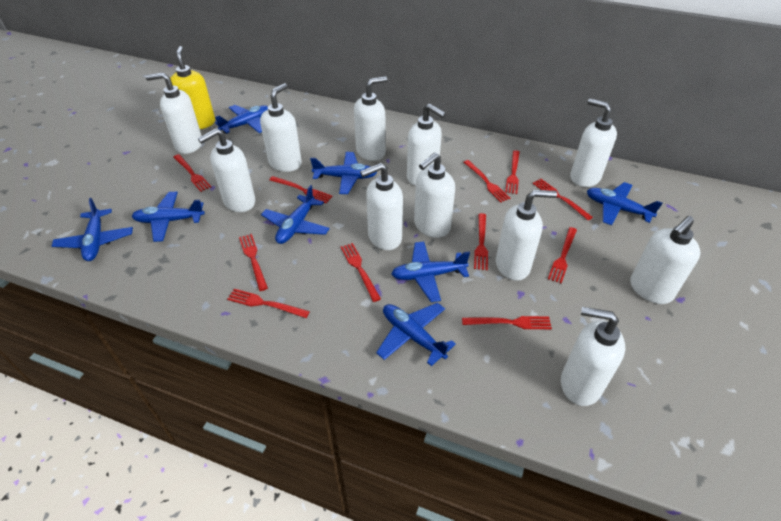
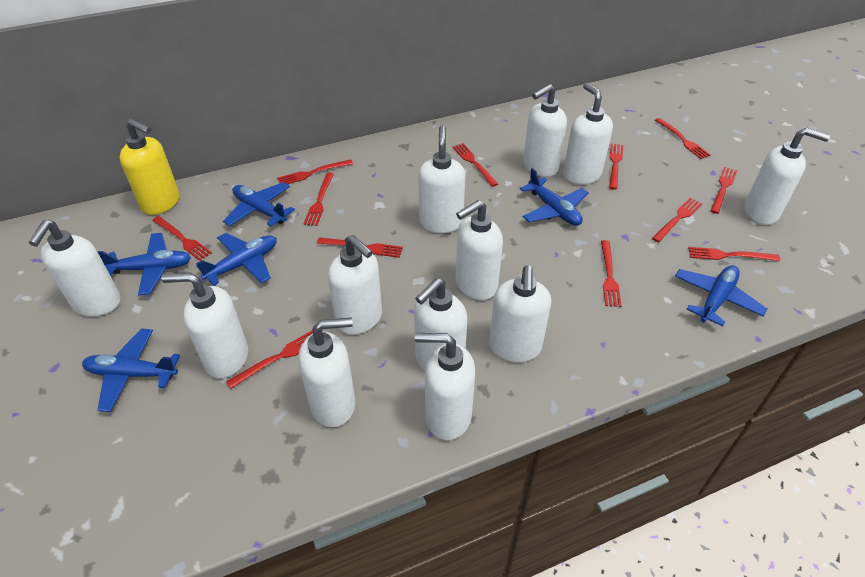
blue plane: 8 -> 6
red fork: 11 -> 12
white soap dispenser: 11 -> 12

